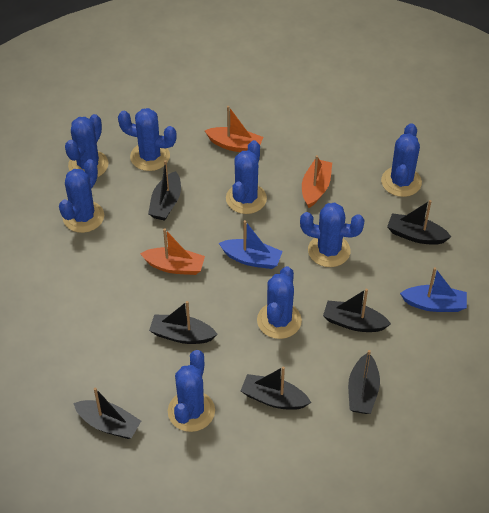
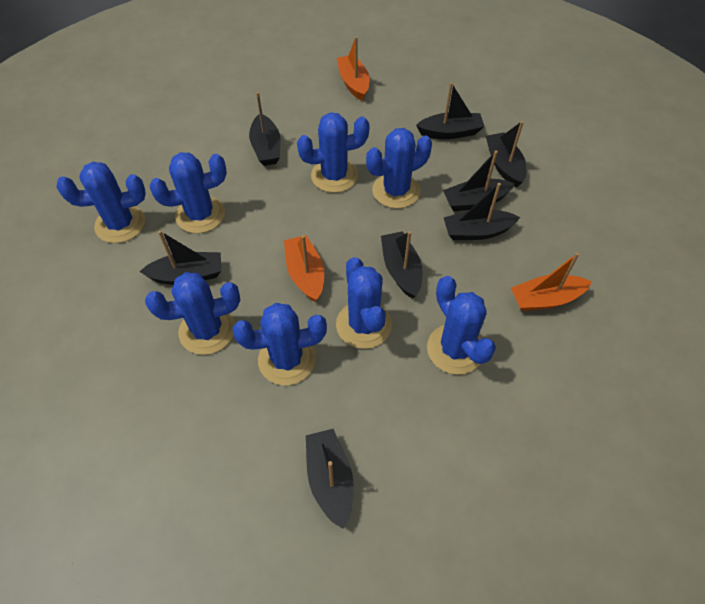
black boat: 7 -> 8
blue boat: 2 -> 0

